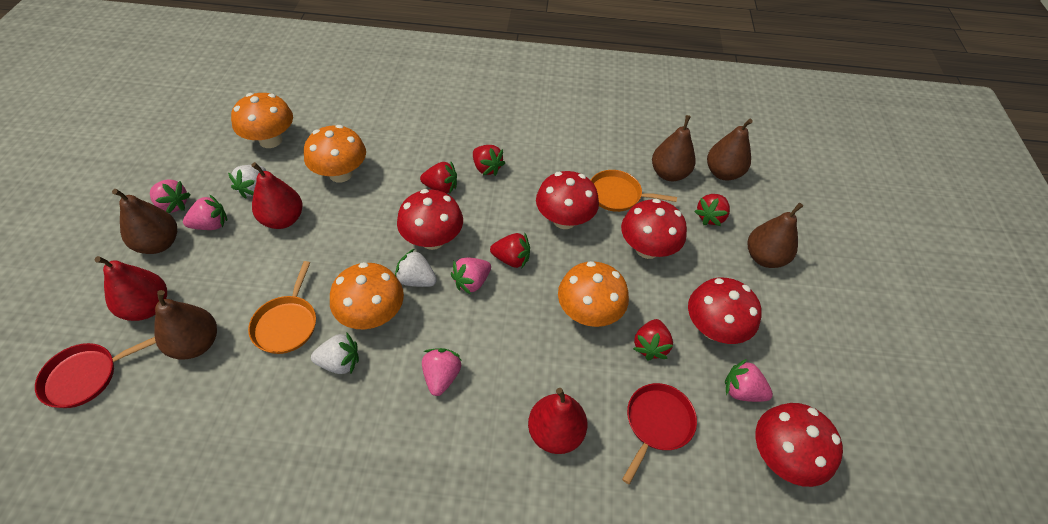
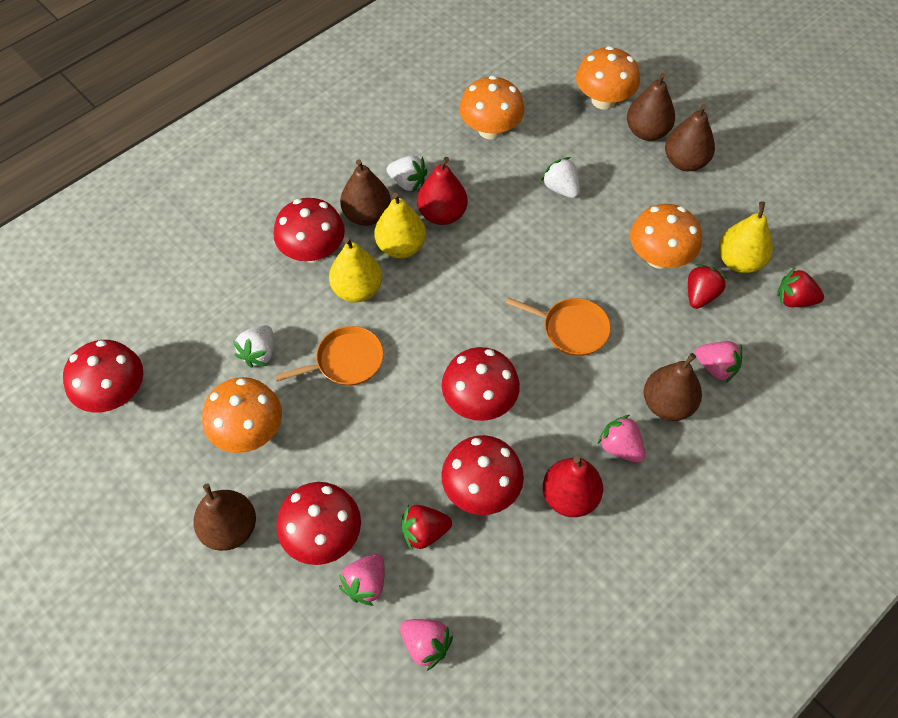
pink strawberry: 5 -> 4
red pan: 2 -> 0
red pear: 3 -> 2
red strawberry: 5 -> 3
yellow pear: 0 -> 3

